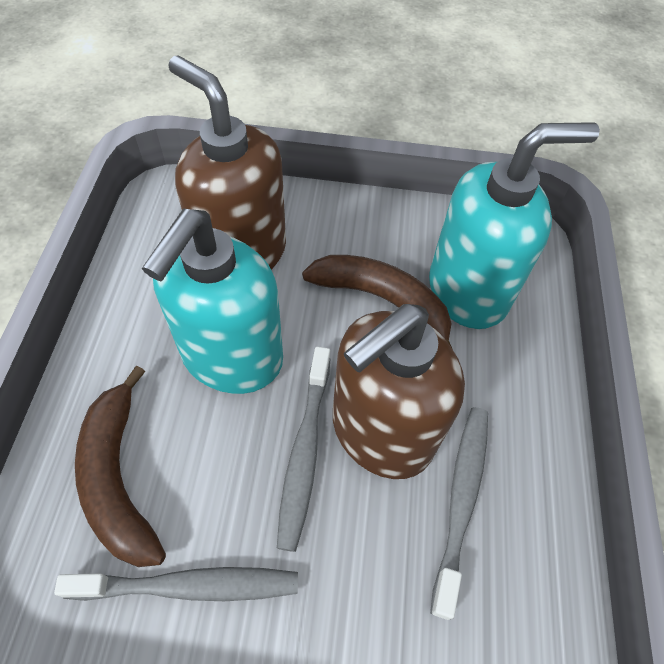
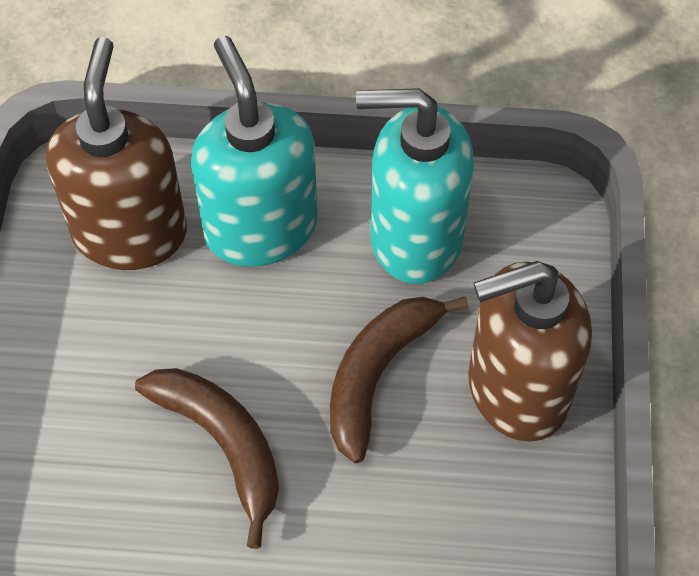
grey toothbrush: 3 -> 0

